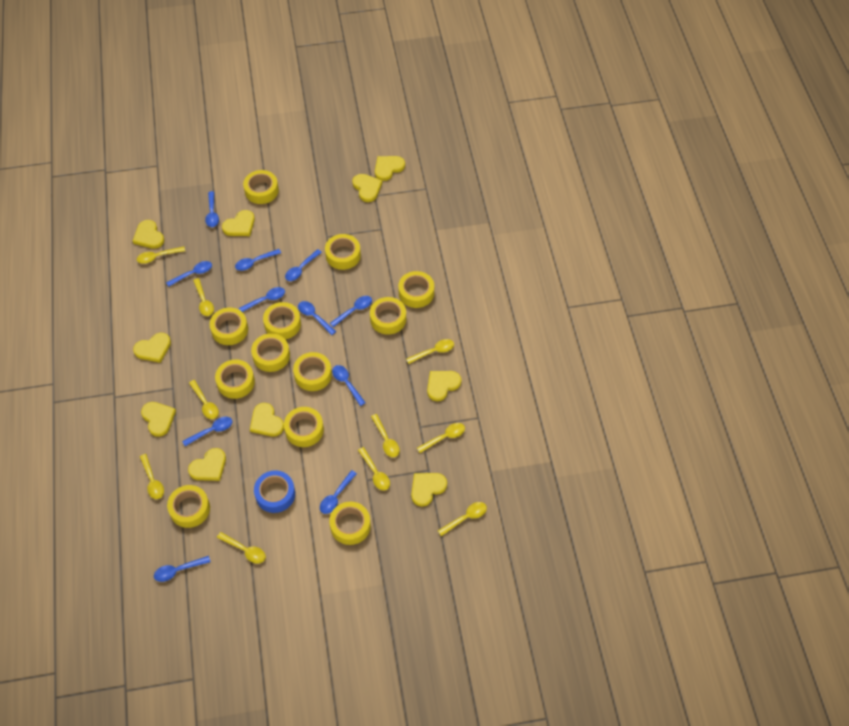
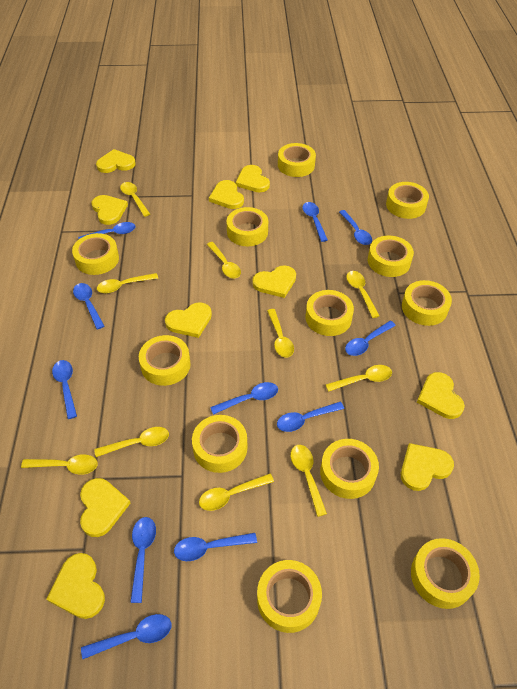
blue tape: 1 -> 0

